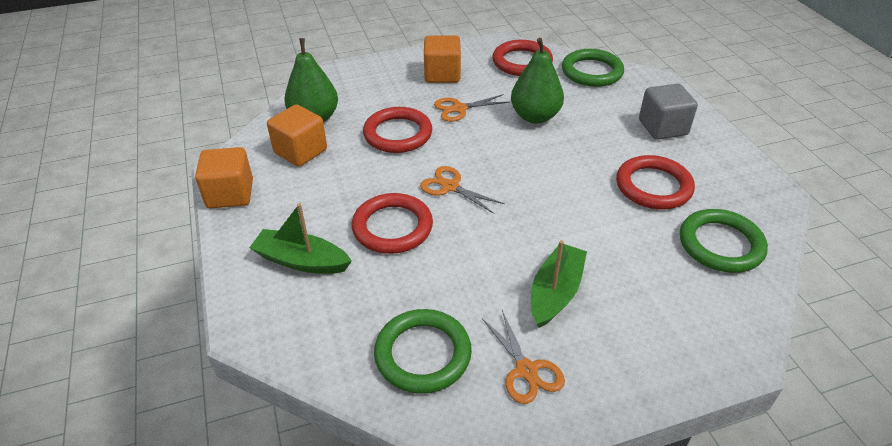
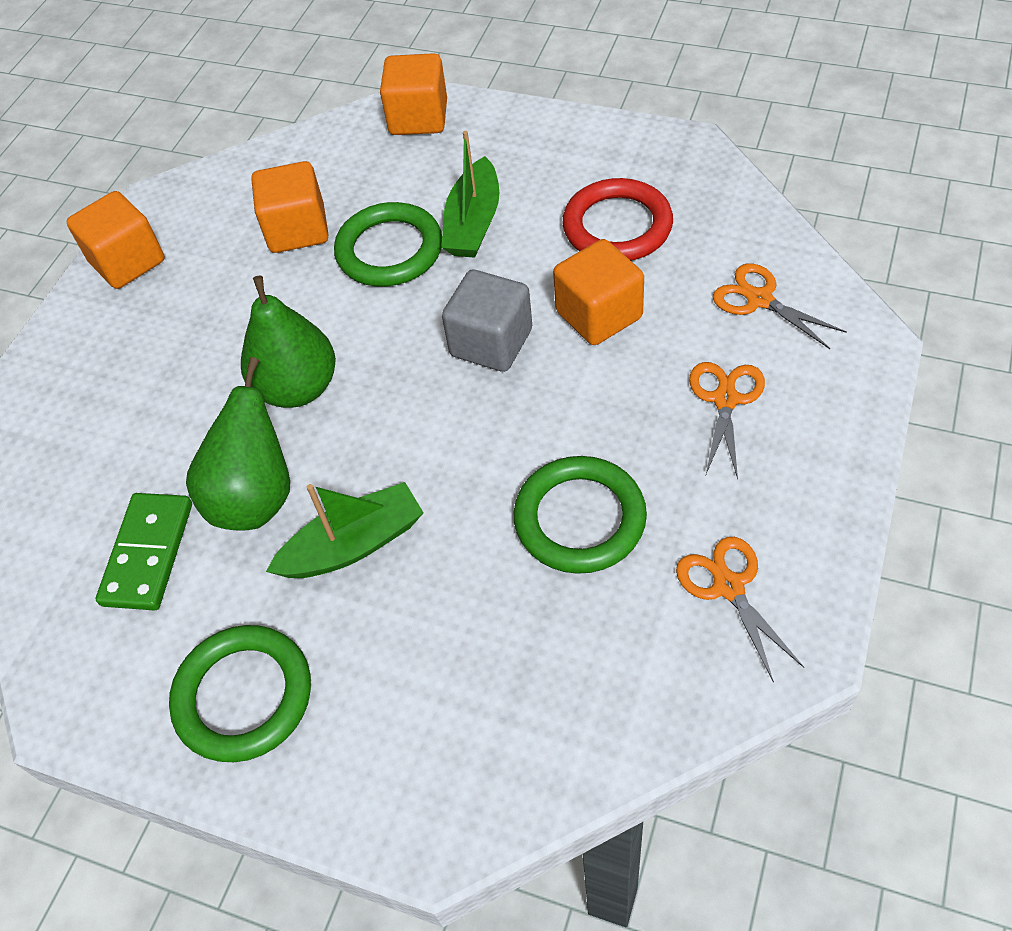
green domino: 0 -> 1
orange cube: 3 -> 4
red ring: 4 -> 1

